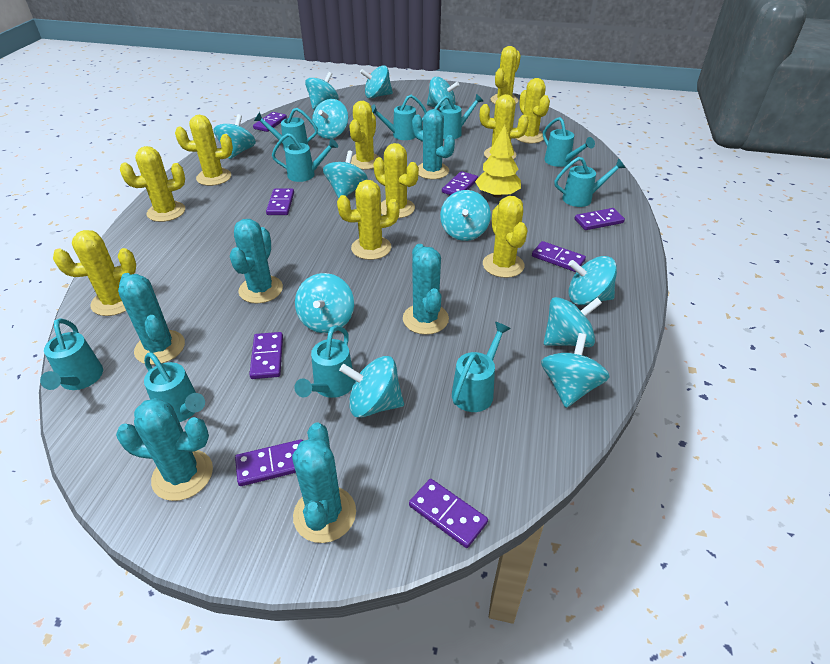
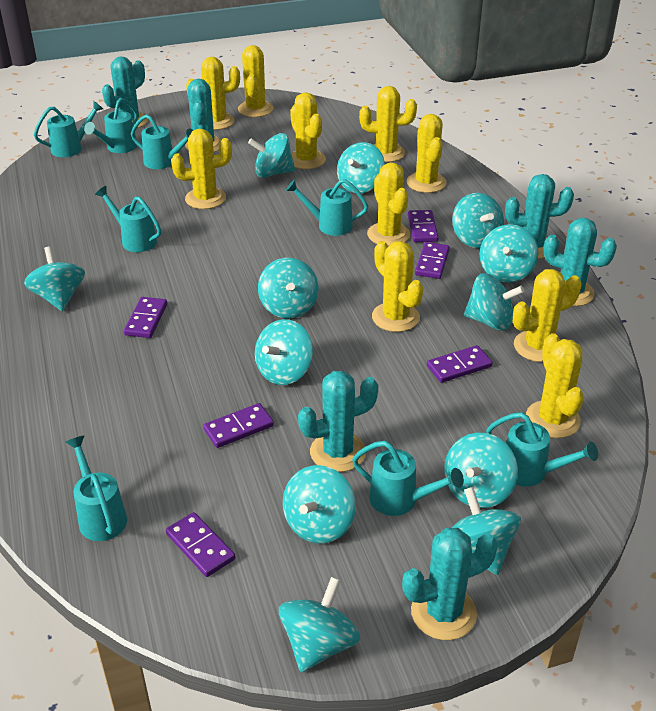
purple domino: 8 -> 6
turquoise watering can: 10 -> 8
yellow tree: 1 -> 0

